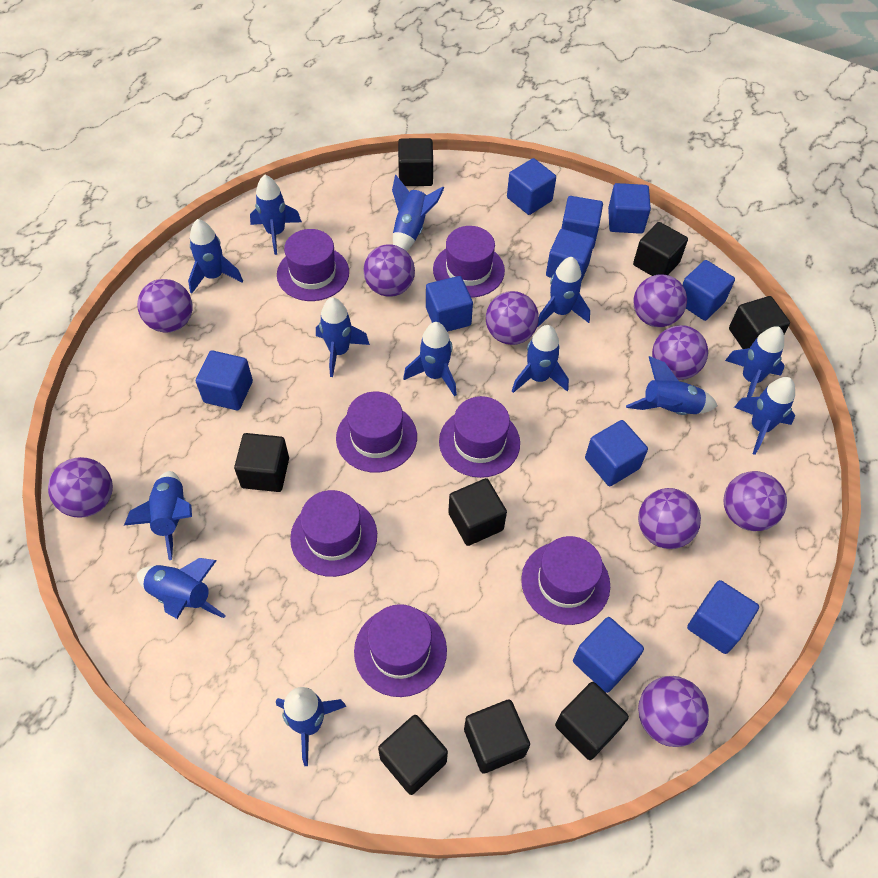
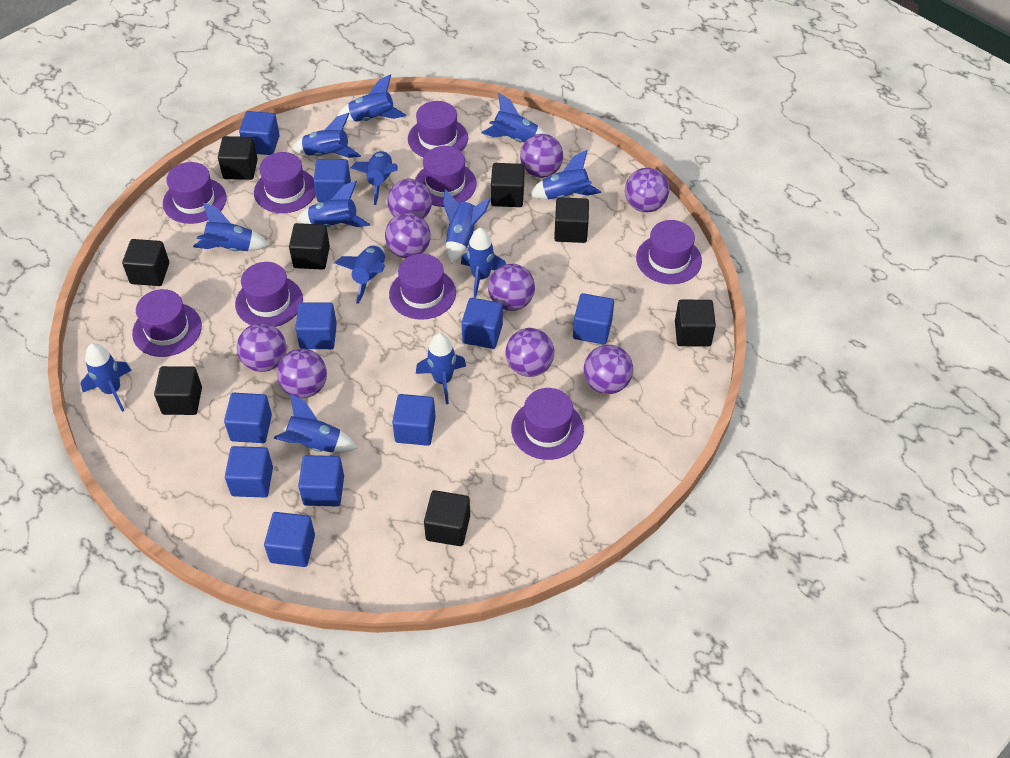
purple hat: 7 -> 9

